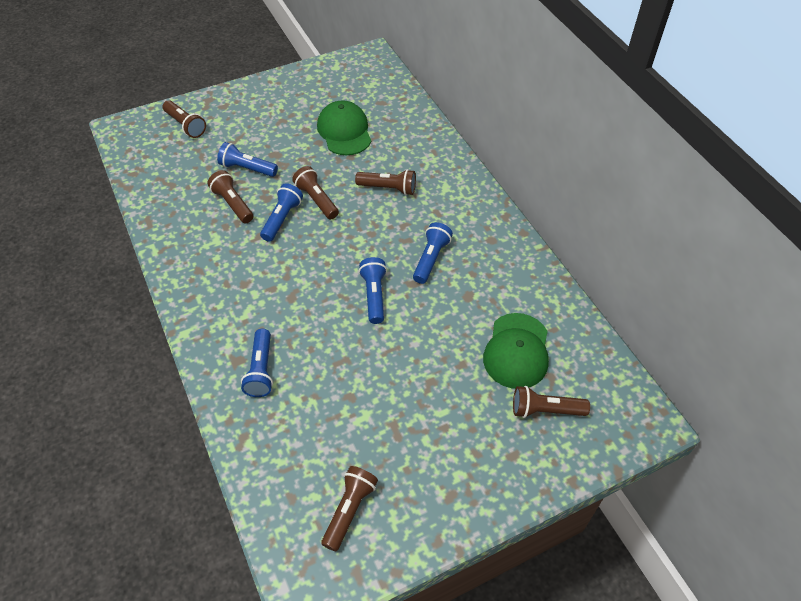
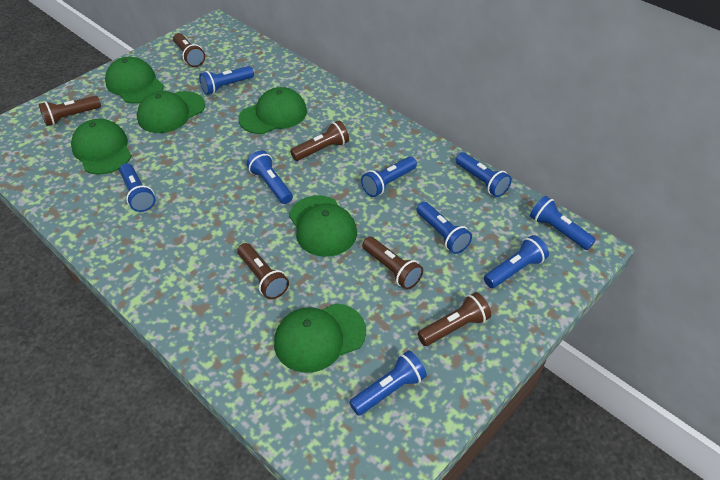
blue flashlight: 5 -> 9
green cap: 2 -> 6

